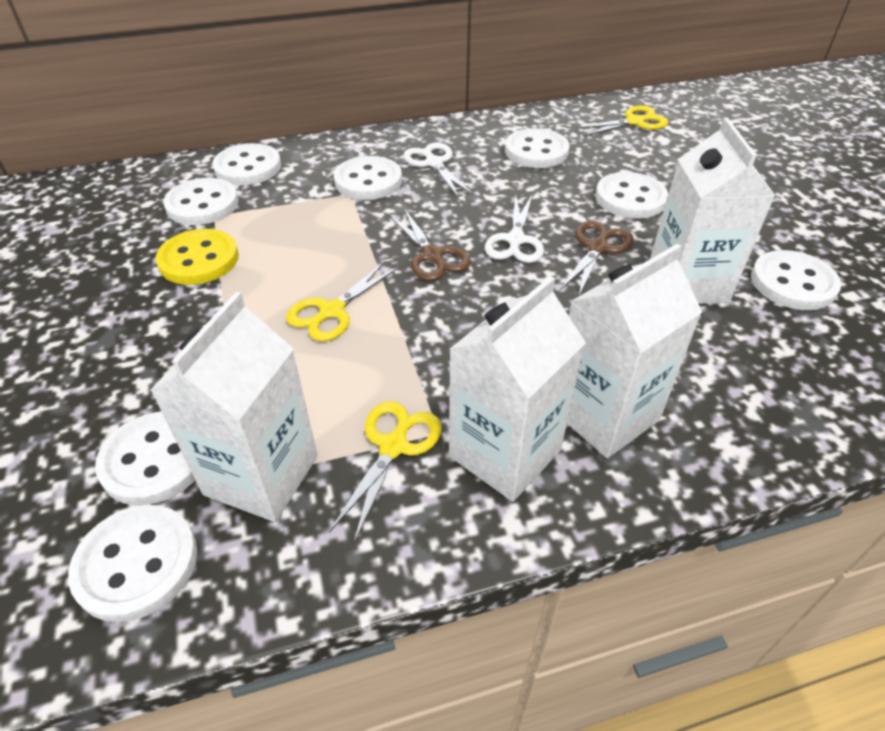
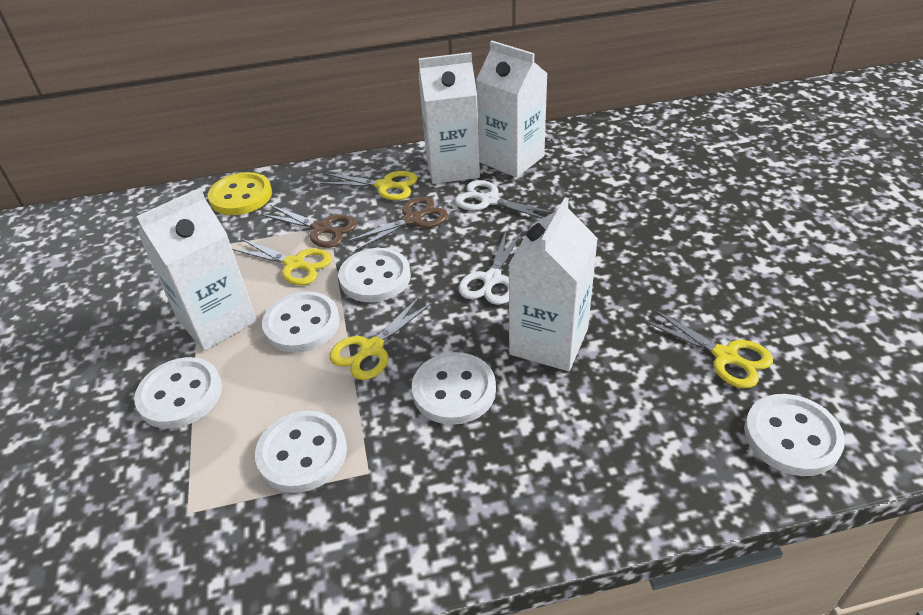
white button: 8 -> 6
yellow scissors: 3 -> 4

